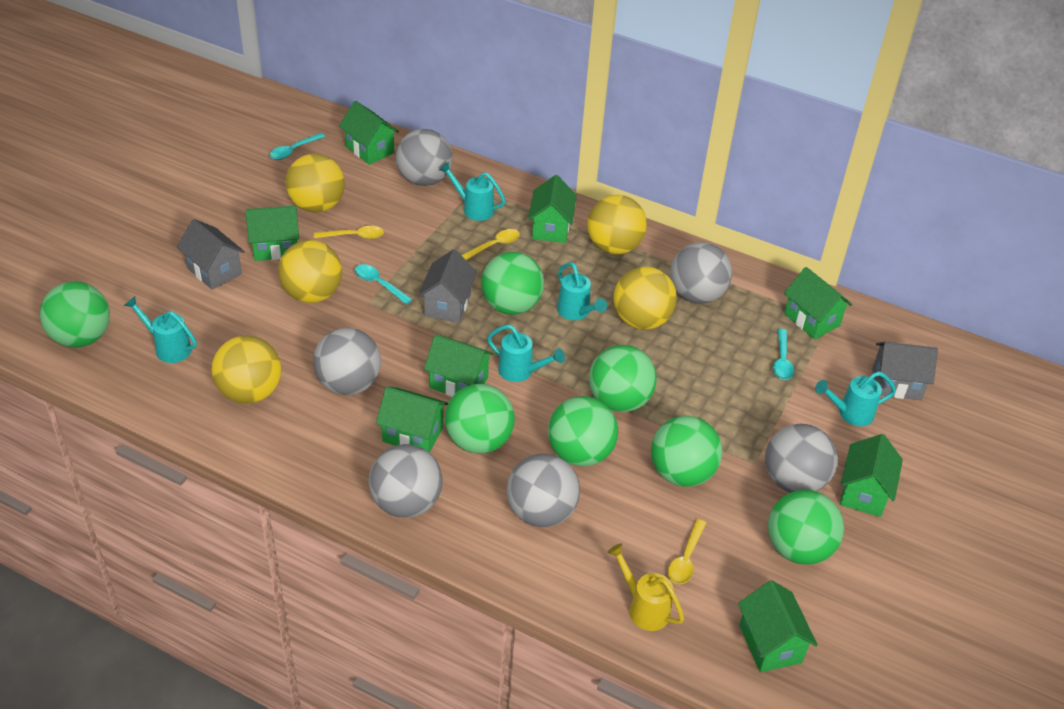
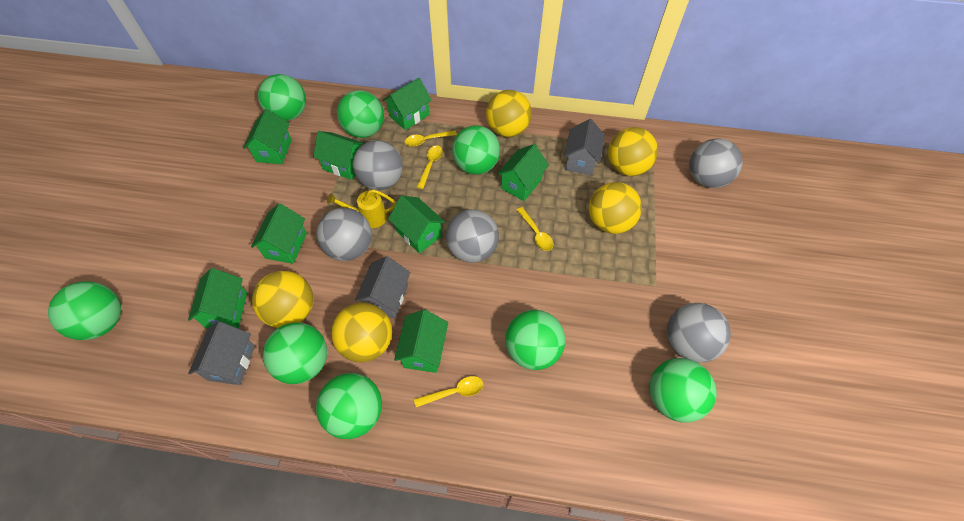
green ball: 7 -> 8
grey ball: 6 -> 5
turquoise spoon: 3 -> 0
turquoise watering can: 5 -> 0
yellow spoon: 3 -> 4

